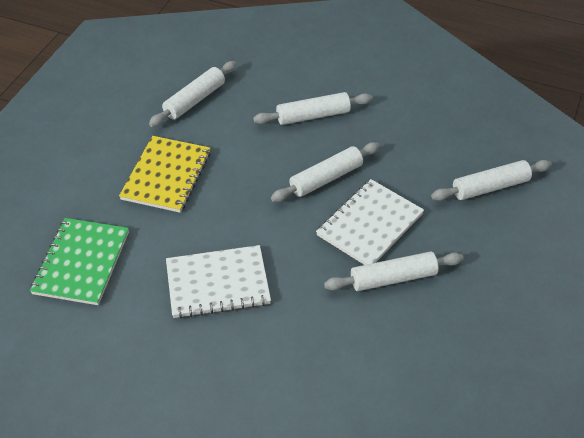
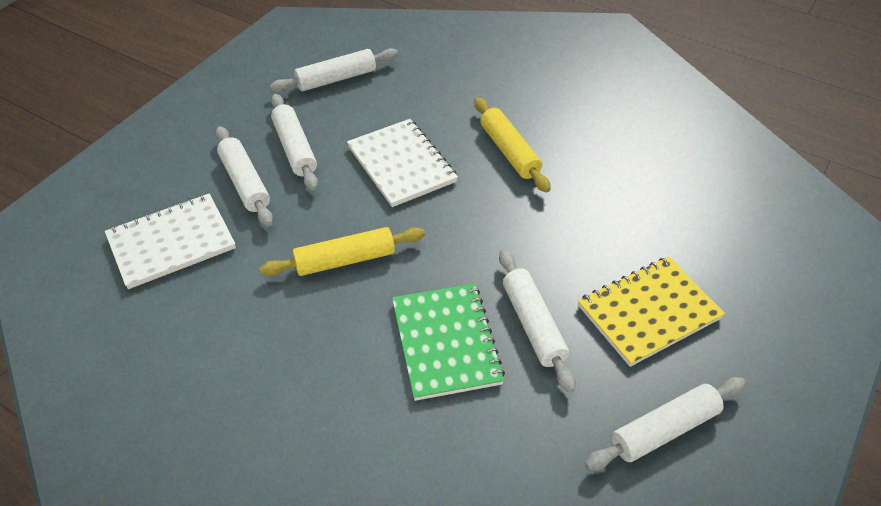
yellow rolling pin: 0 -> 2

